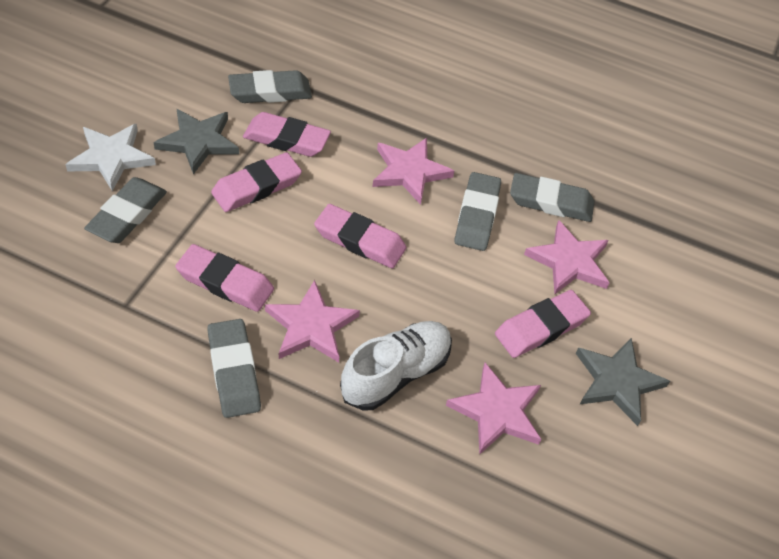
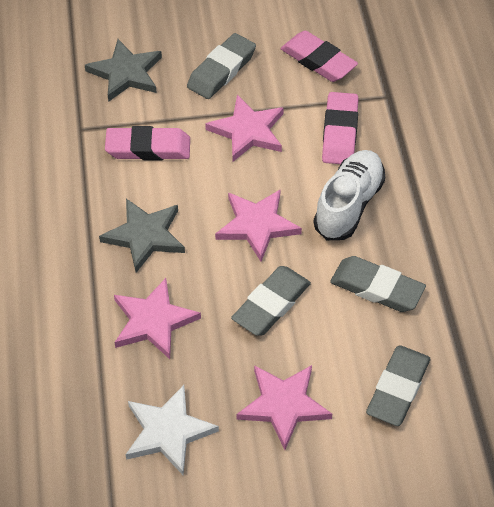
grey eraser: 5 -> 4
pink eraser: 5 -> 3

